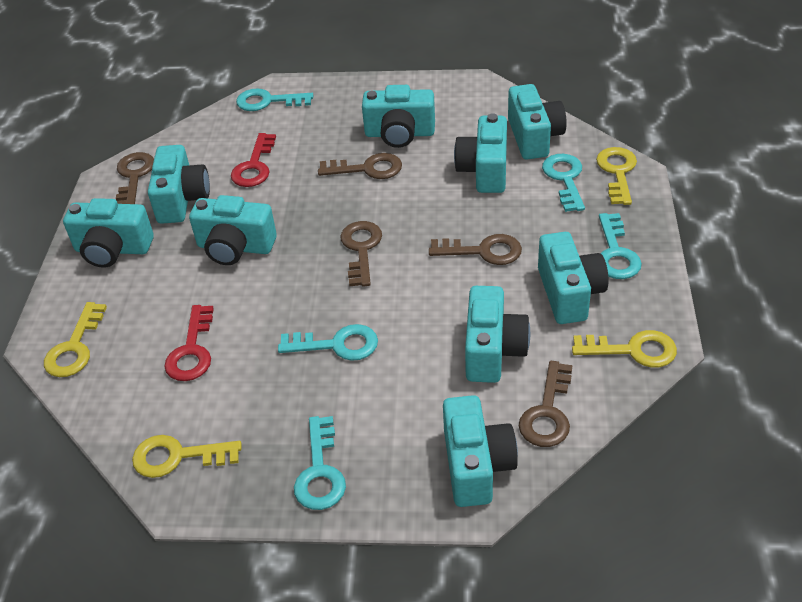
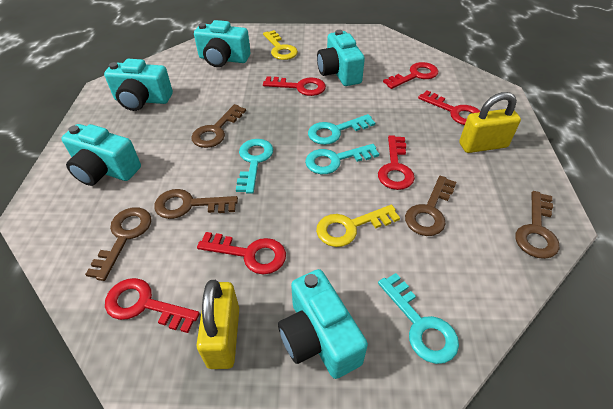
red key: 2 -> 6
turquoise camera: 9 -> 5
turquoise key: 5 -> 4
yellow key: 4 -> 2
yellow padlock: 0 -> 2

